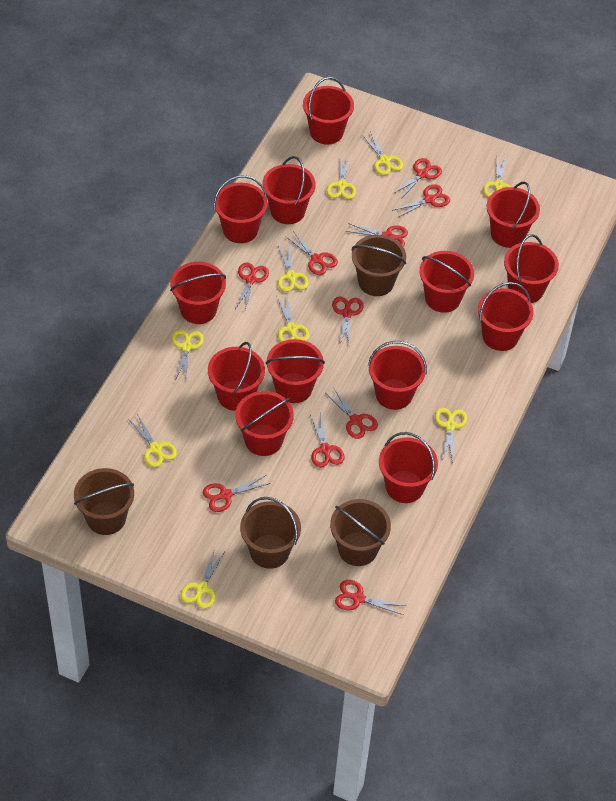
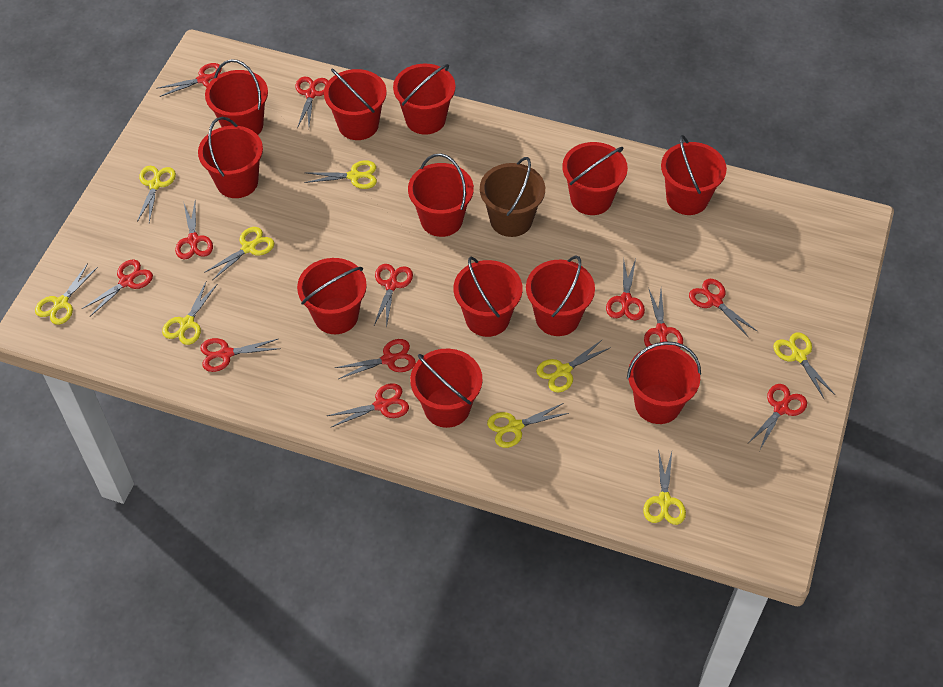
brown bucket: 4 -> 1
red bucket: 13 -> 12
red scissors: 10 -> 12

